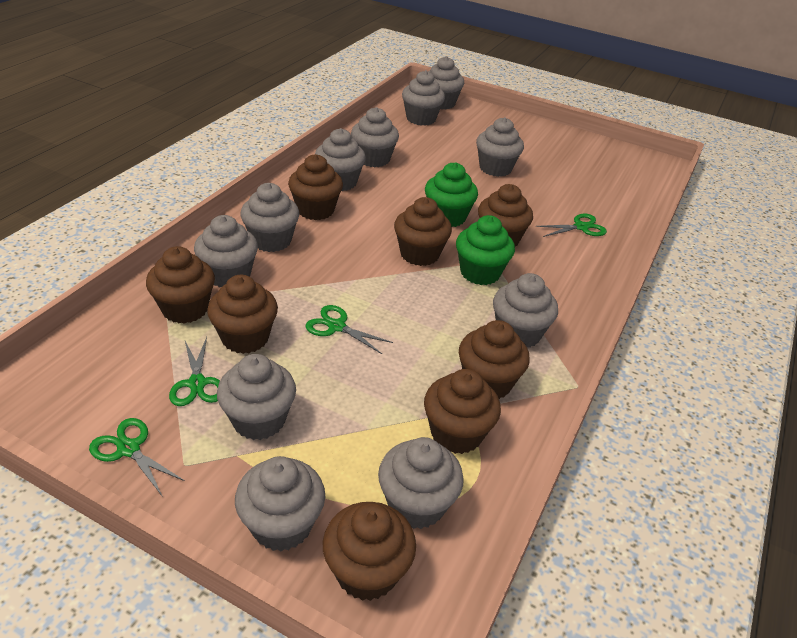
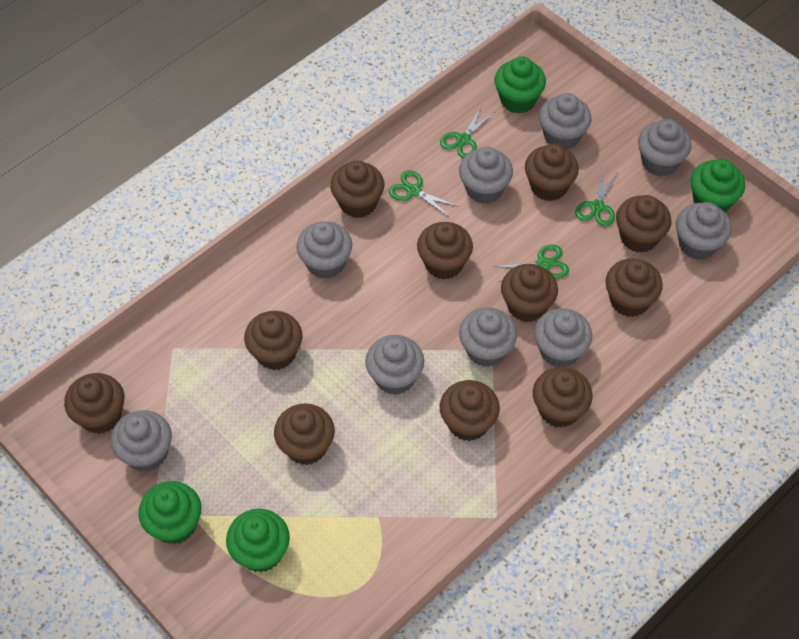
brown cupcake: 8 -> 11
green cupcake: 2 -> 4
grey cupcake: 11 -> 9

